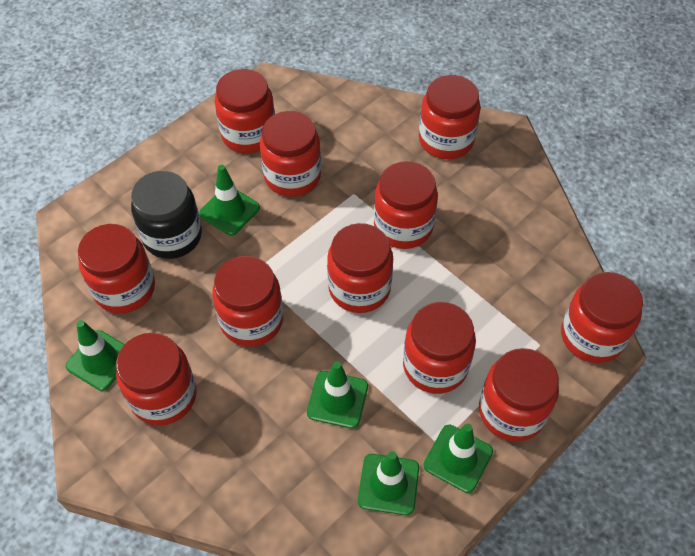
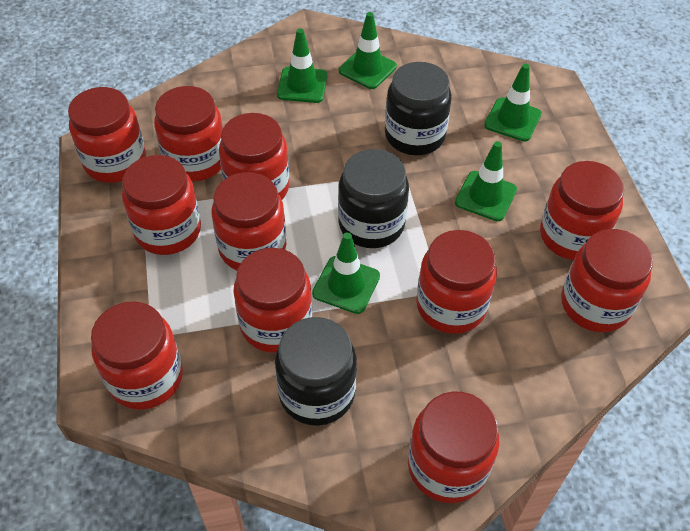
black jar: 1 -> 3

